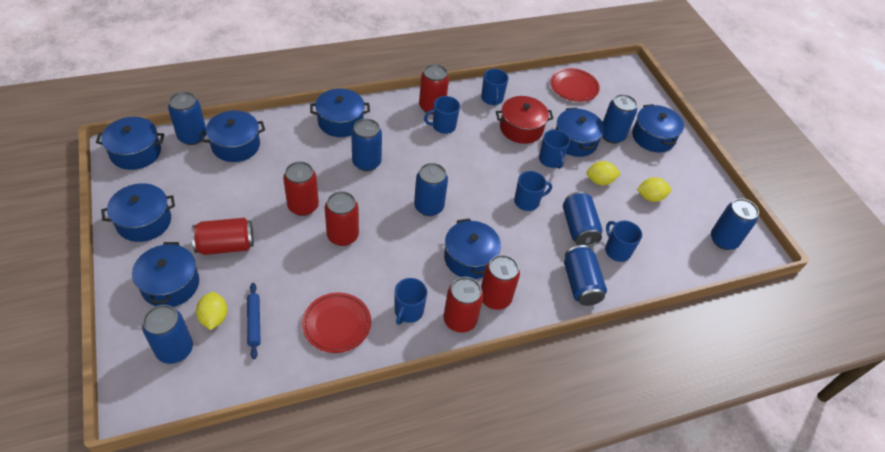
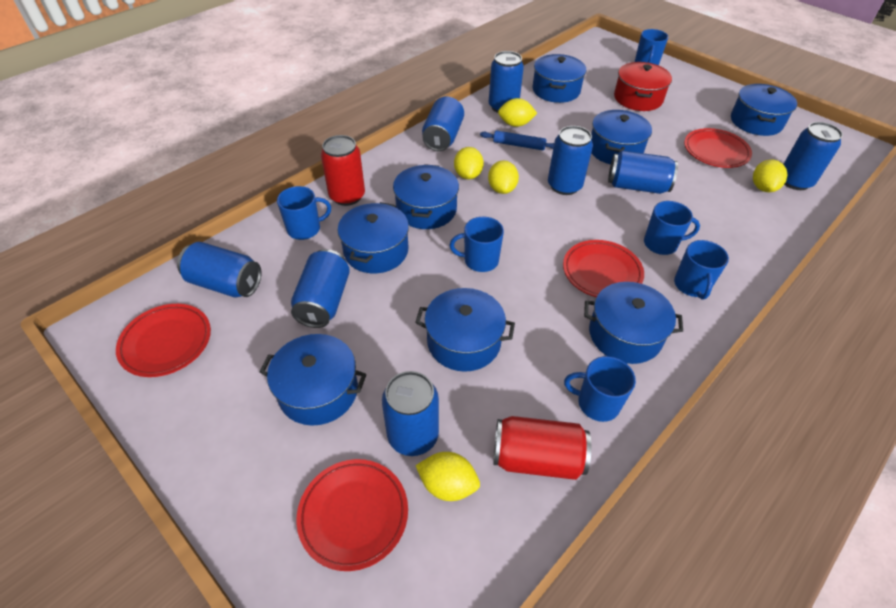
red can: 6 -> 2
red plate: 2 -> 4
yellow lemon: 3 -> 5

